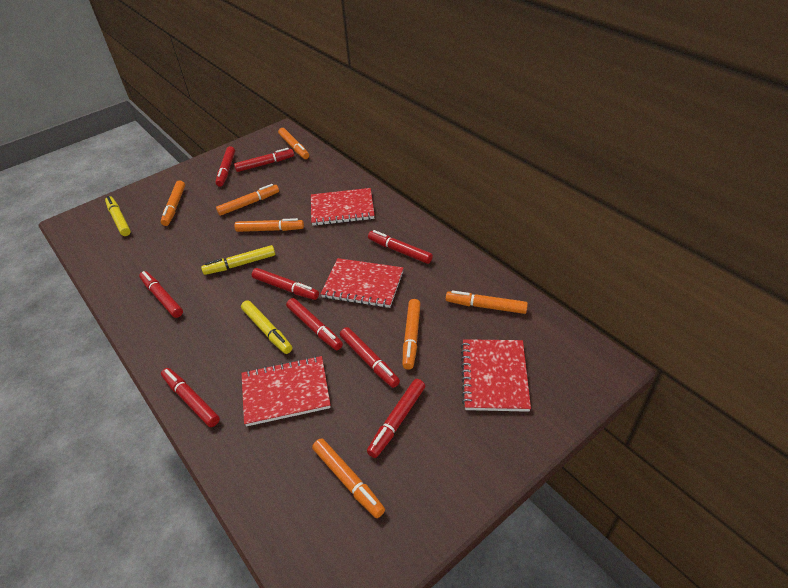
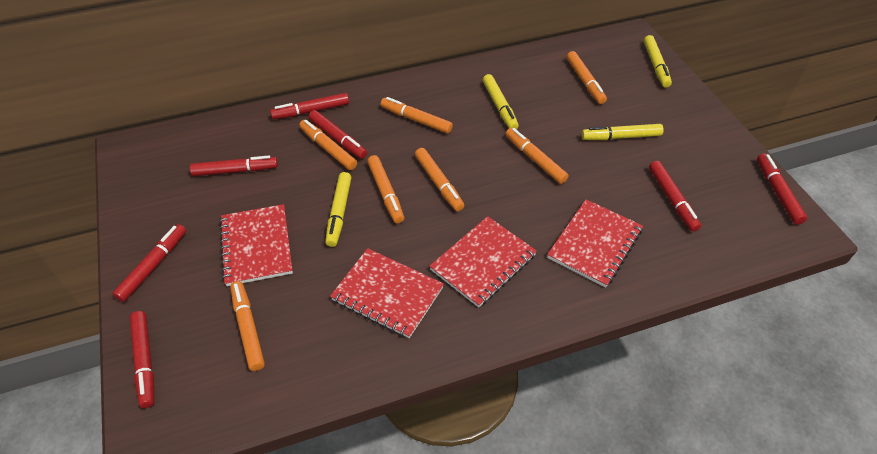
red marker: 9 -> 7
yellow marker: 3 -> 4

